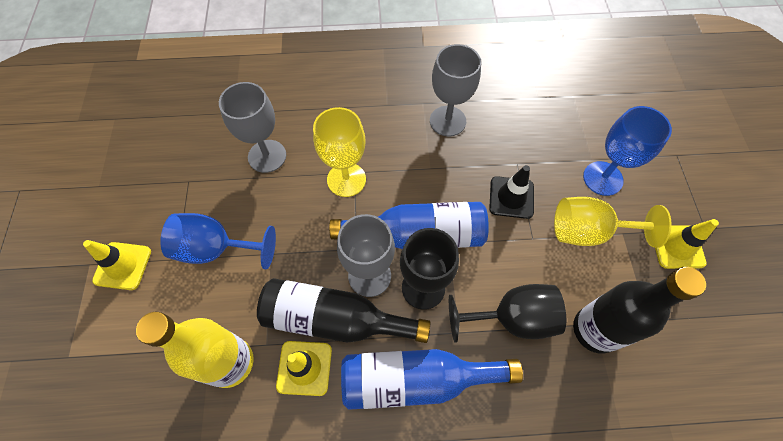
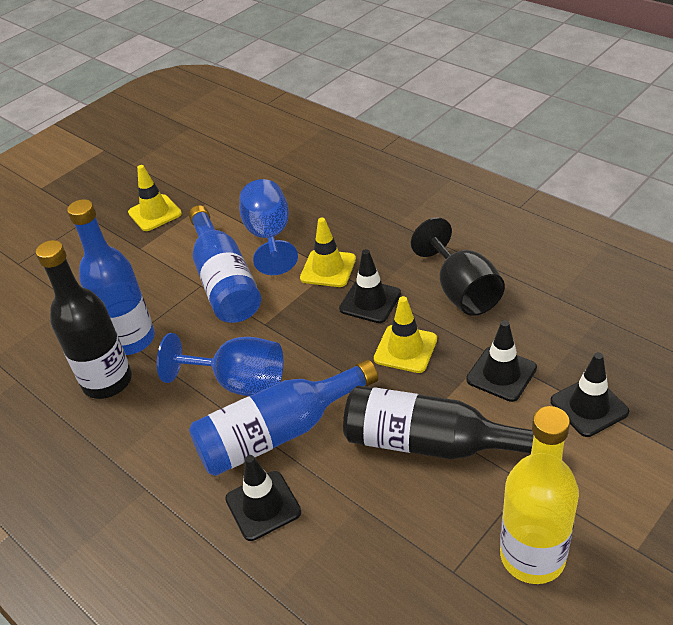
black goblet: 2 -> 1
black traffic cone: 1 -> 4
blue bottle: 2 -> 3
grey goblet: 3 -> 0
yellow goblet: 2 -> 0

